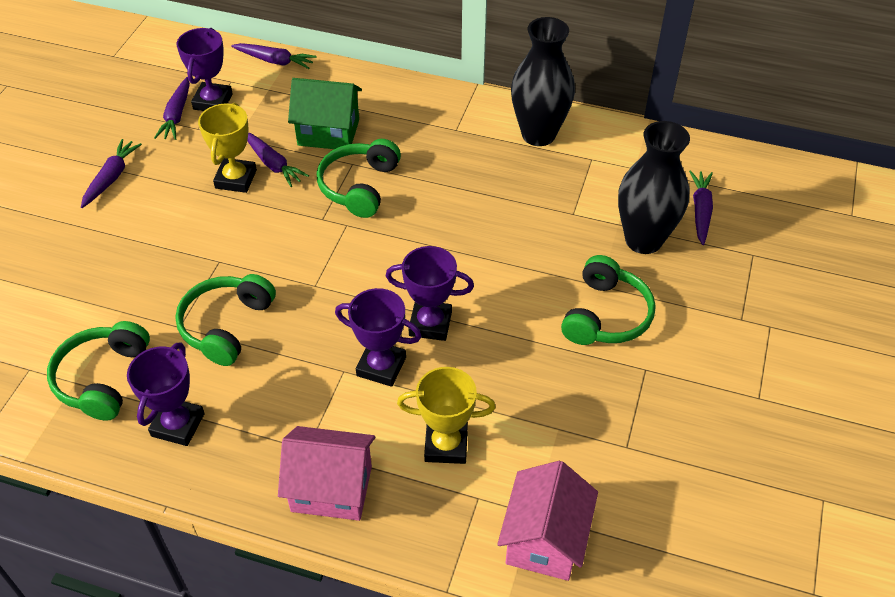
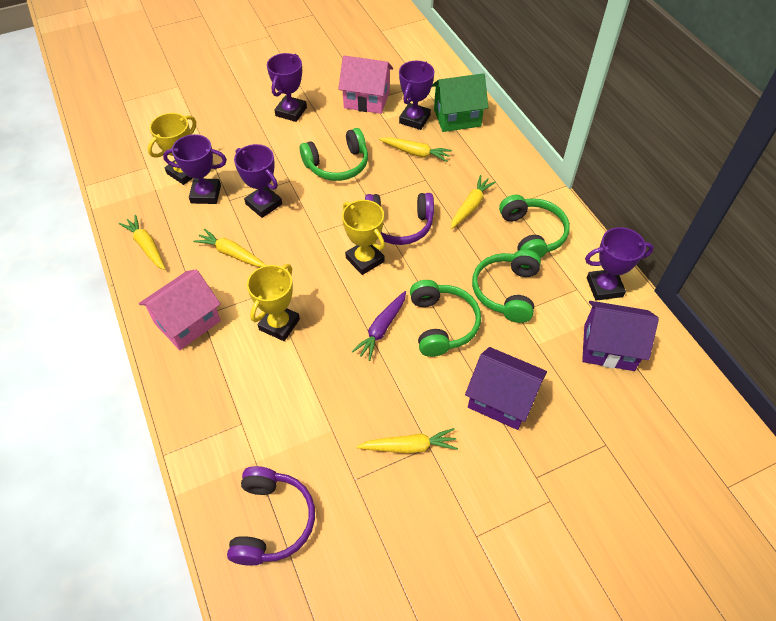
black vase: 2 -> 0
purple carrot: 5 -> 1
purple headphones: 0 -> 2
purple house: 0 -> 2
purple trophy: 4 -> 5
yellow carrot: 0 -> 5
yellow trophy: 2 -> 3

